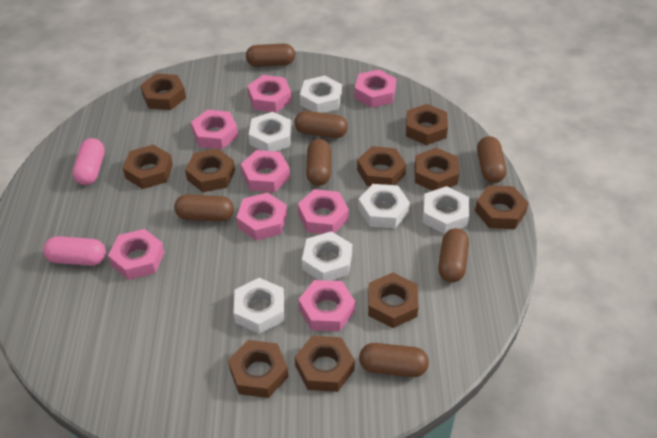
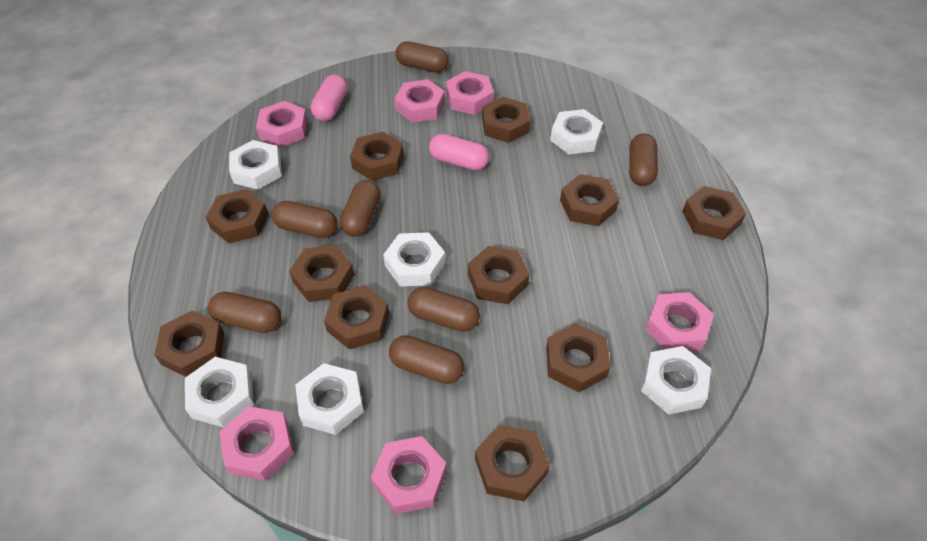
brown nut: 10 -> 11
pink nut: 8 -> 6

